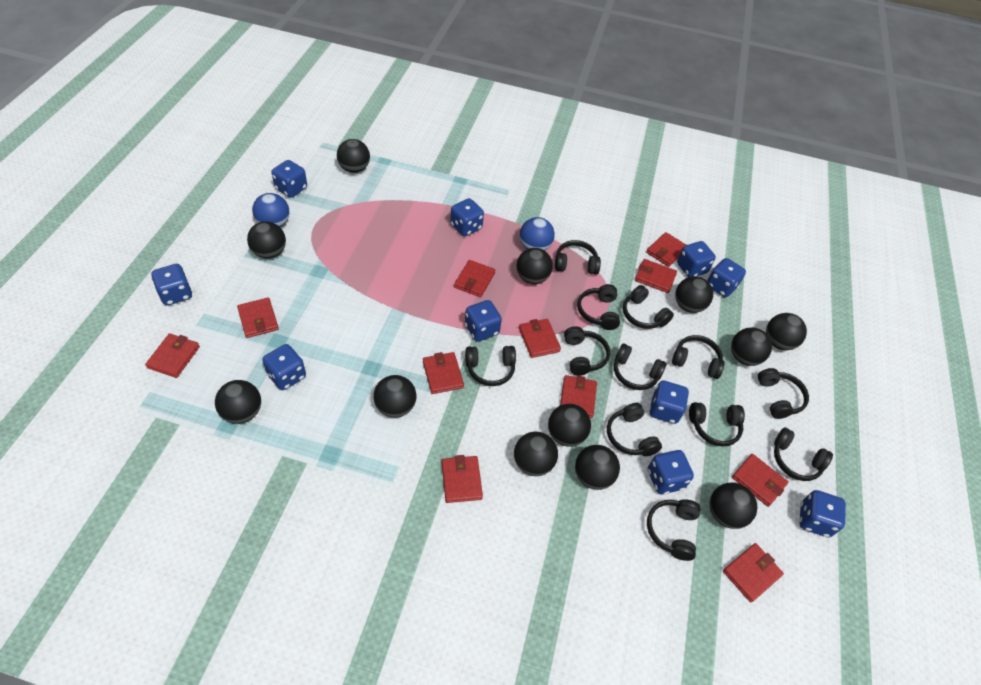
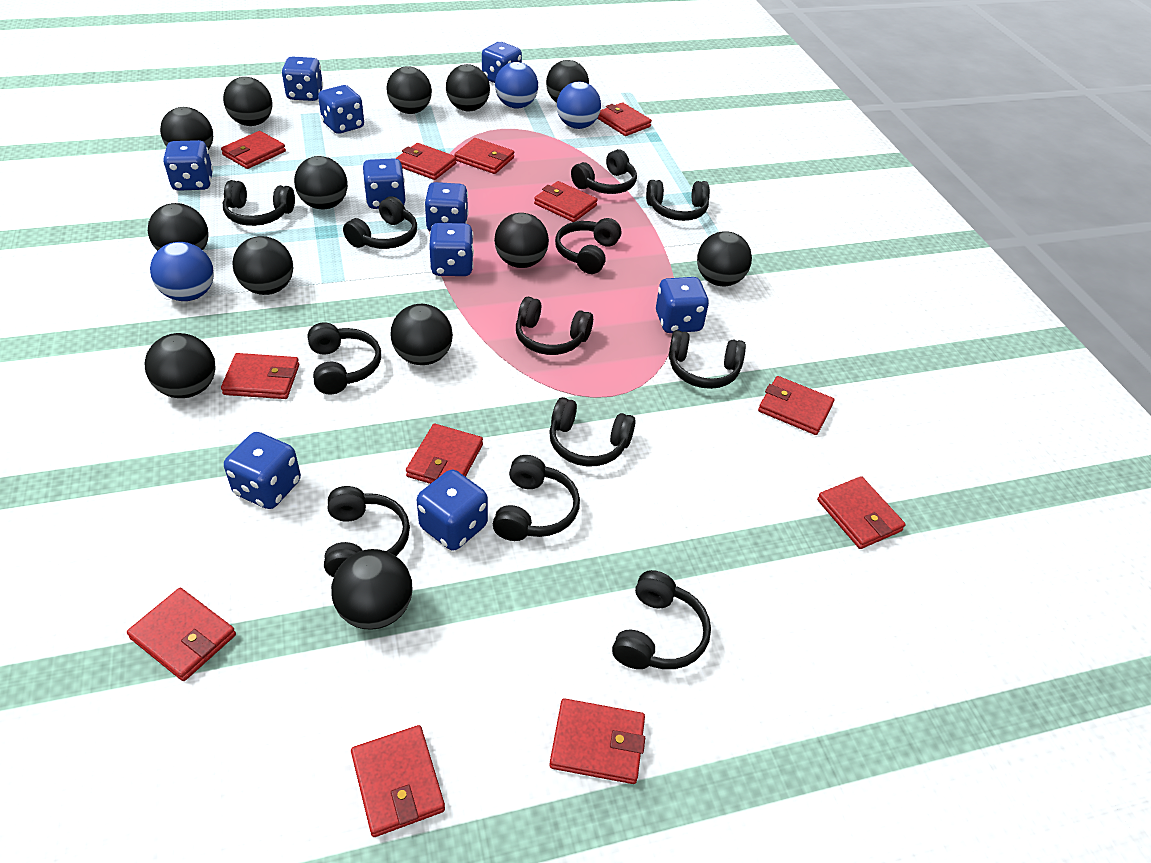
black ball: 12 -> 13
blue ball: 2 -> 3
red wallet: 11 -> 12

